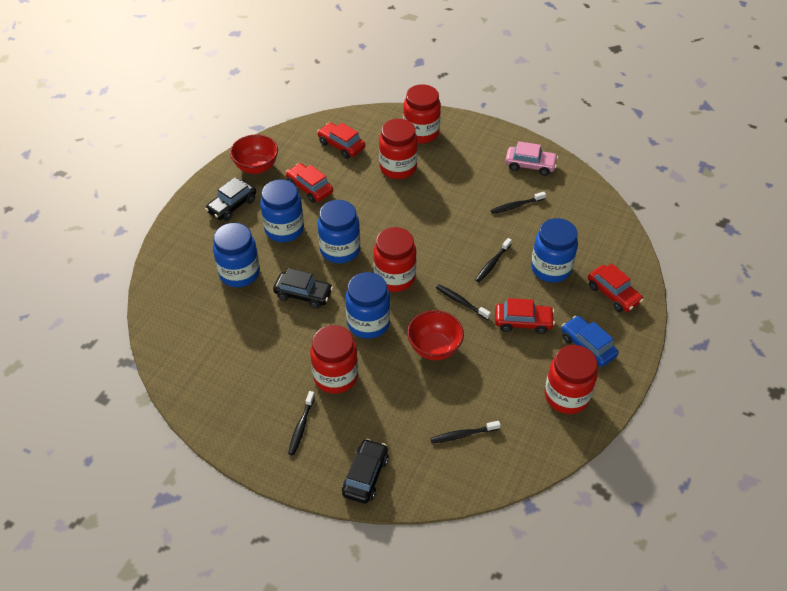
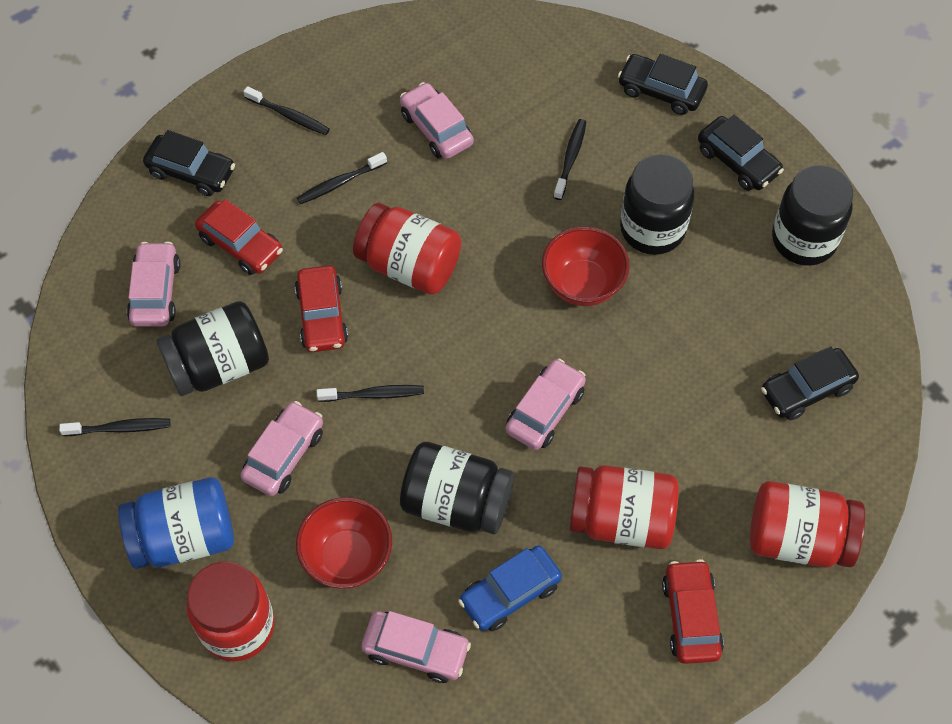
black car: 3 -> 4
black jar: 0 -> 4
blue jar: 5 -> 1
pink car: 1 -> 5
red car: 4 -> 3
red jar: 5 -> 4

